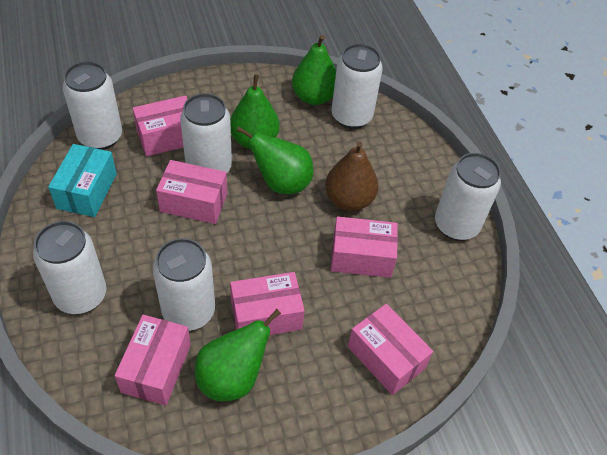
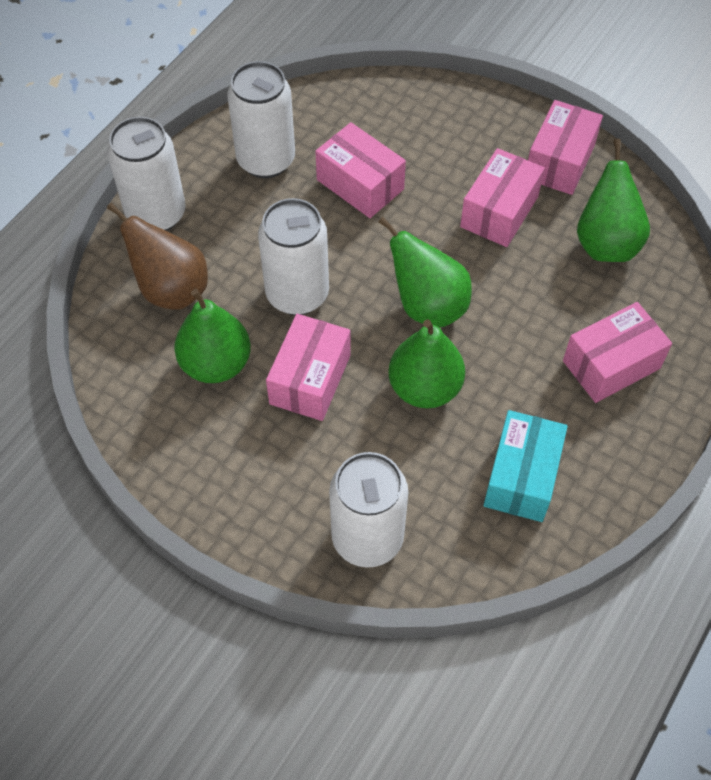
pink box: 6 -> 5
white can: 6 -> 4

